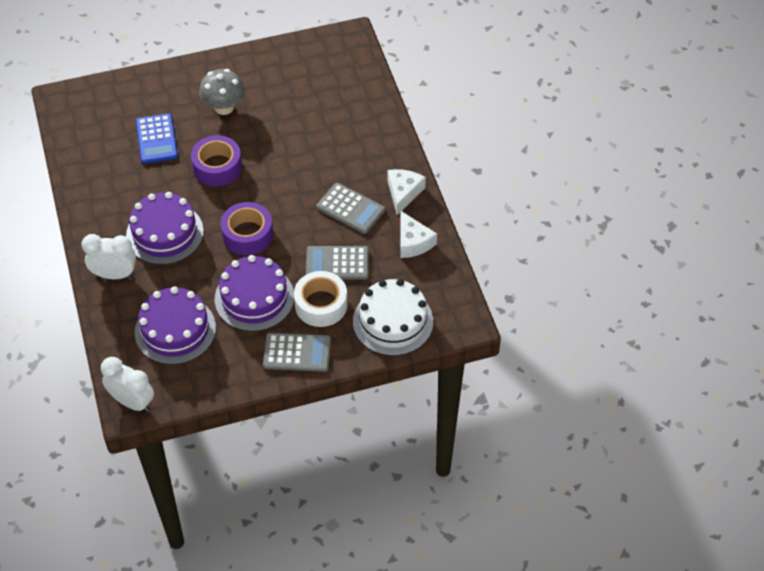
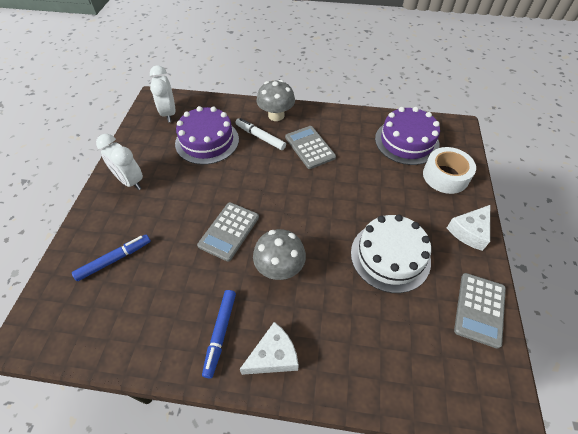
blue calculator: 1 -> 0
blue marker: 0 -> 2
grey mushroom: 1 -> 2
purple cake: 3 -> 2
purple tape: 2 -> 0
white marker: 0 -> 1

